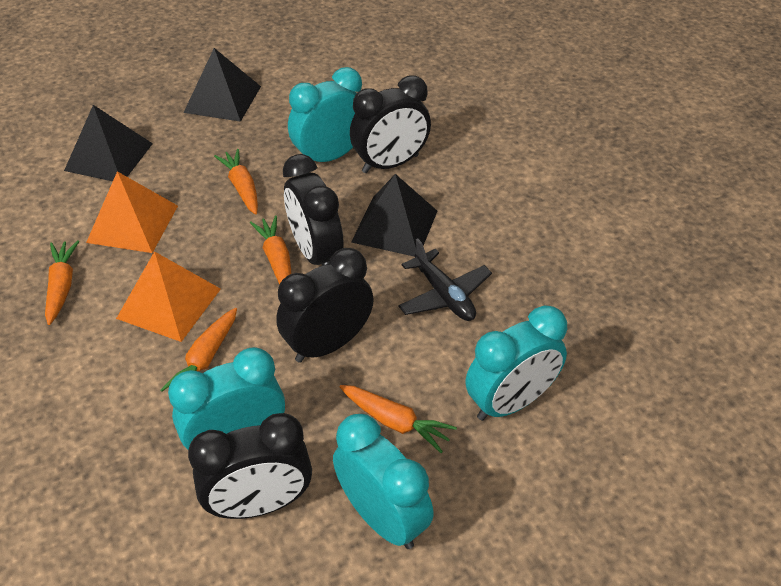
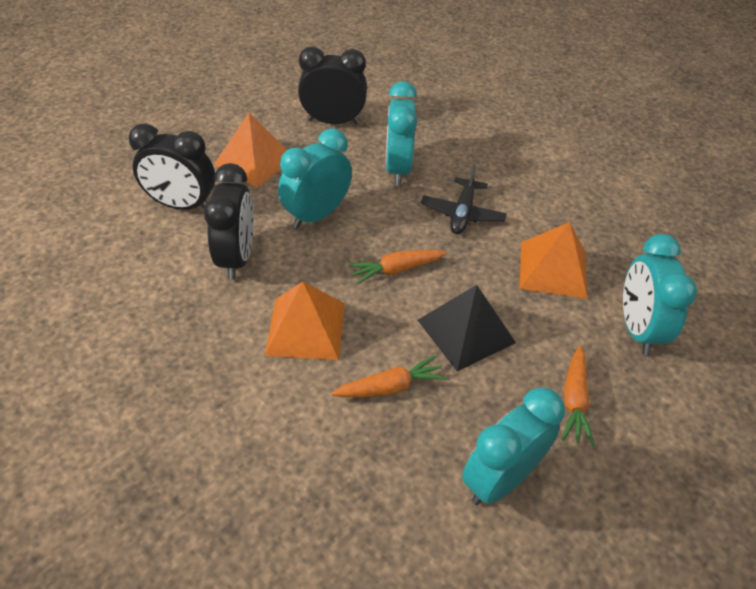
black clock: 4 -> 3
black pyramid: 3 -> 1
orange carrot: 5 -> 3
orange pyramid: 2 -> 3

